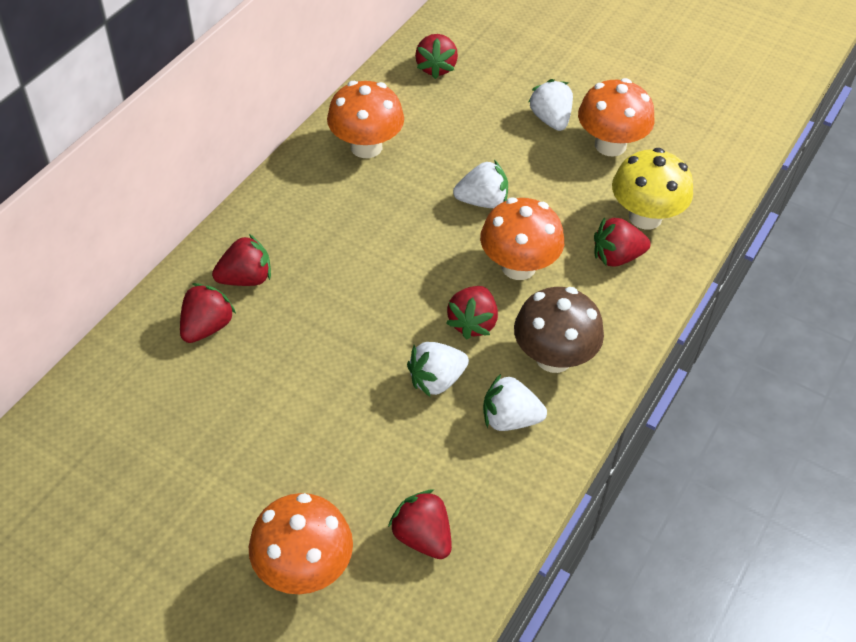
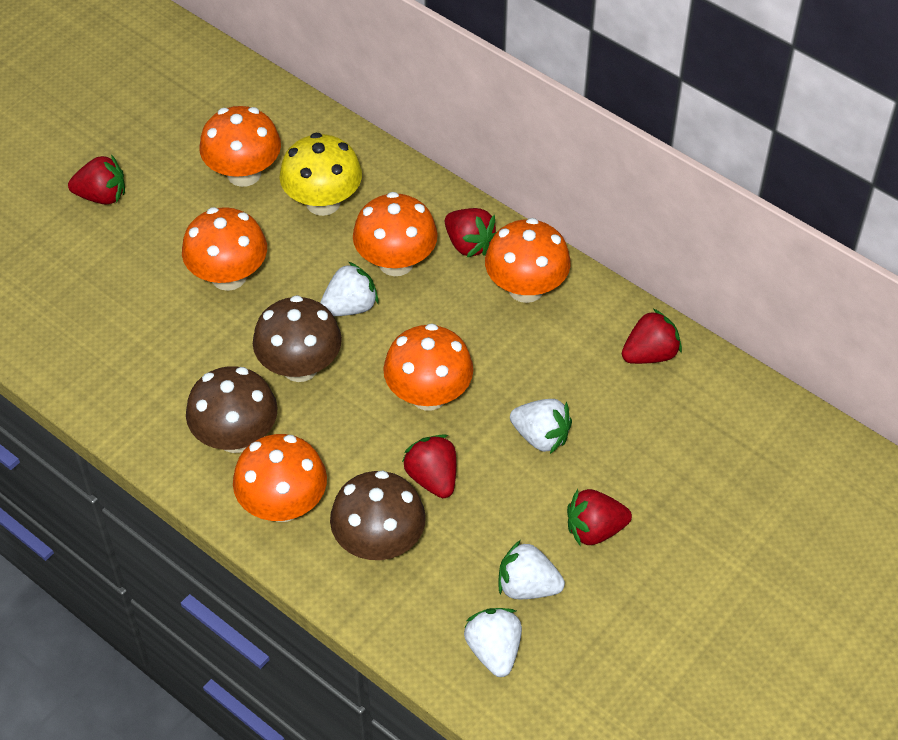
brown mushroom: 1 -> 3
orange mushroom: 4 -> 6
red strawberry: 6 -> 5

